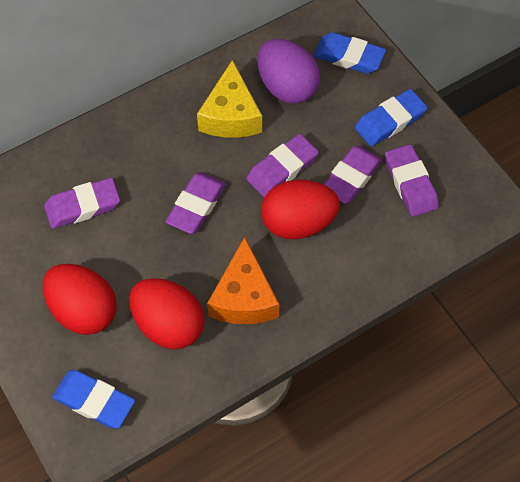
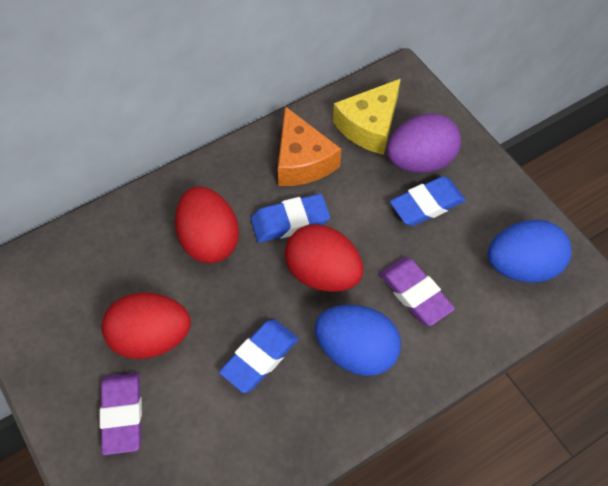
blue egg: 0 -> 2
purple eraser: 5 -> 2

